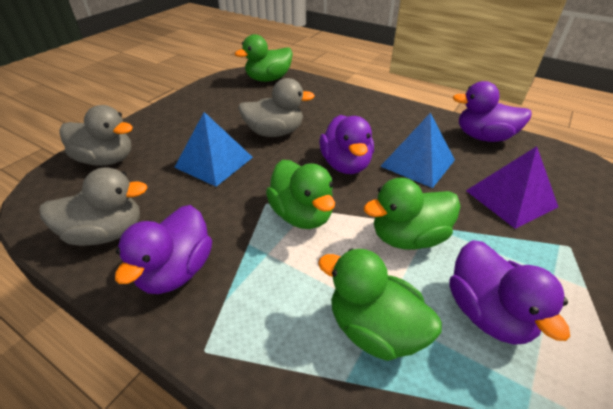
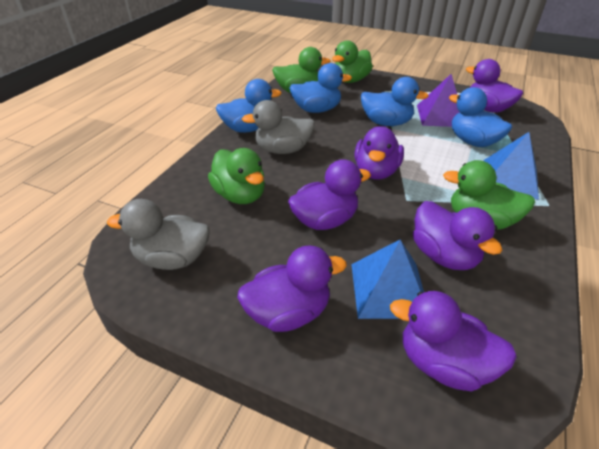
blue duck: 0 -> 4
grey duck: 3 -> 2
purple duck: 4 -> 6

